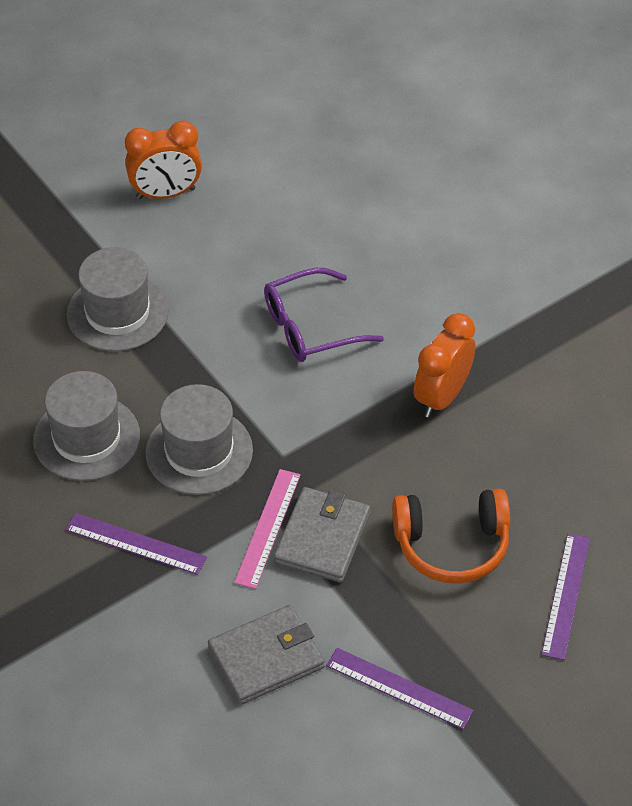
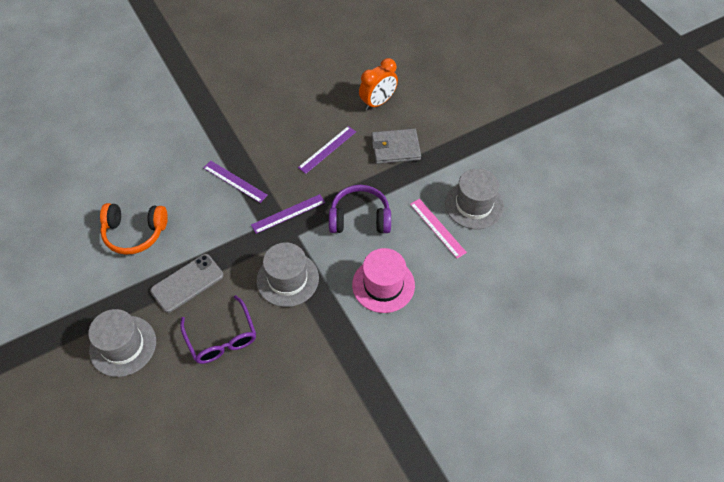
grey phone: 0 -> 1
grey wallet: 2 -> 1
orange clock: 2 -> 1
pink hat: 0 -> 1
purple headphones: 0 -> 1

